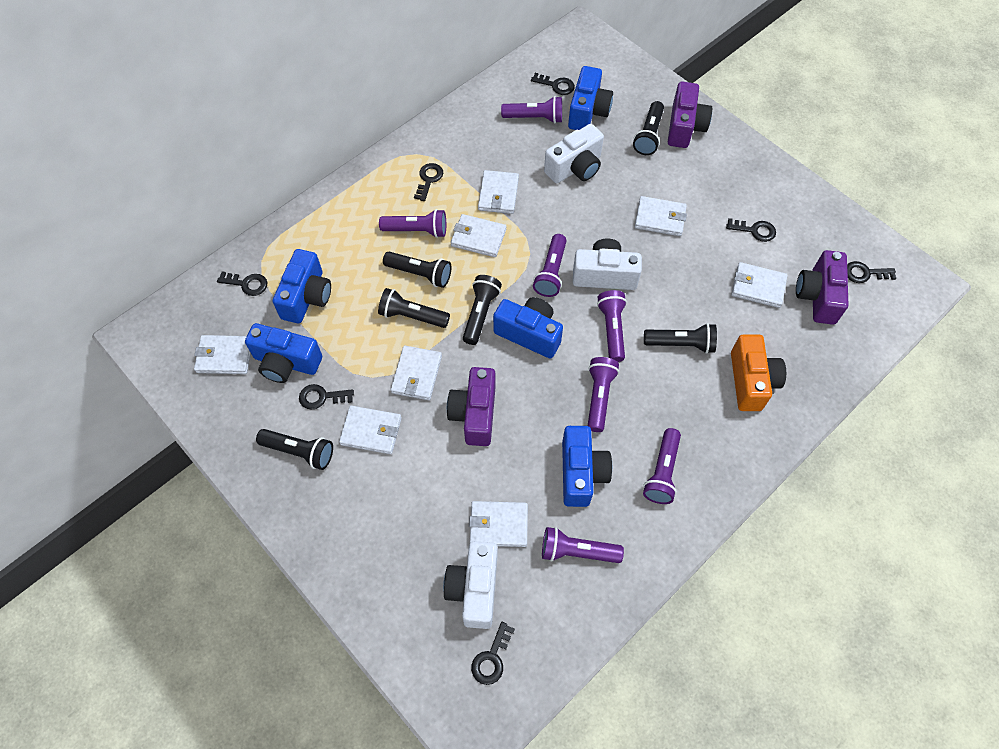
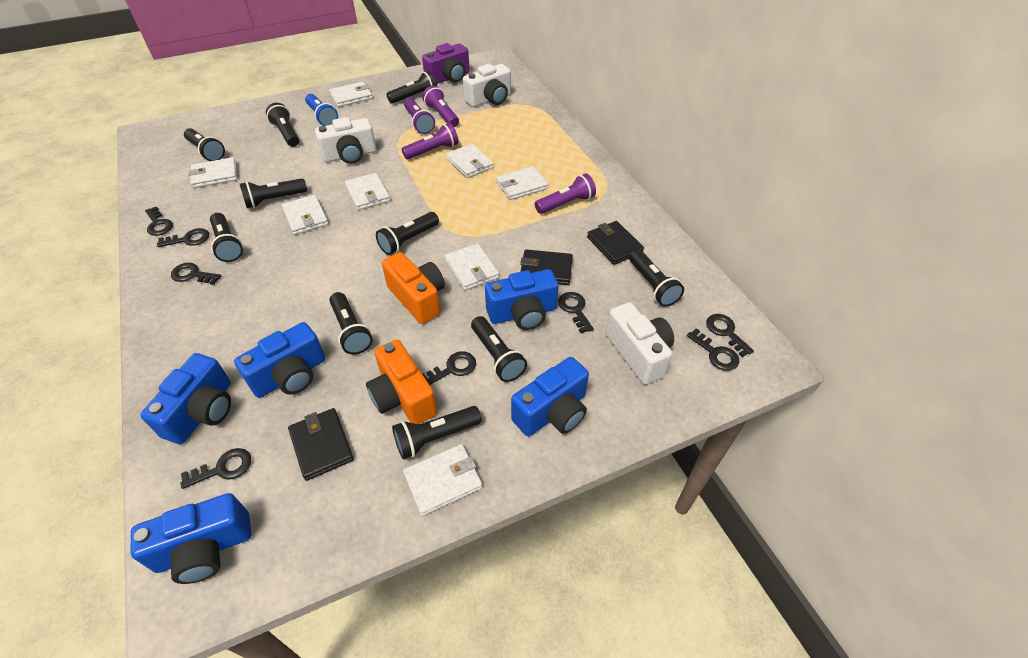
black flashlight: 6 -> 10
black key: 7 -> 8
black wallet: 0 -> 3
blue flashlight: 0 -> 1
orange camera: 1 -> 2
purple camera: 3 -> 1
purple flashlight: 7 -> 4

